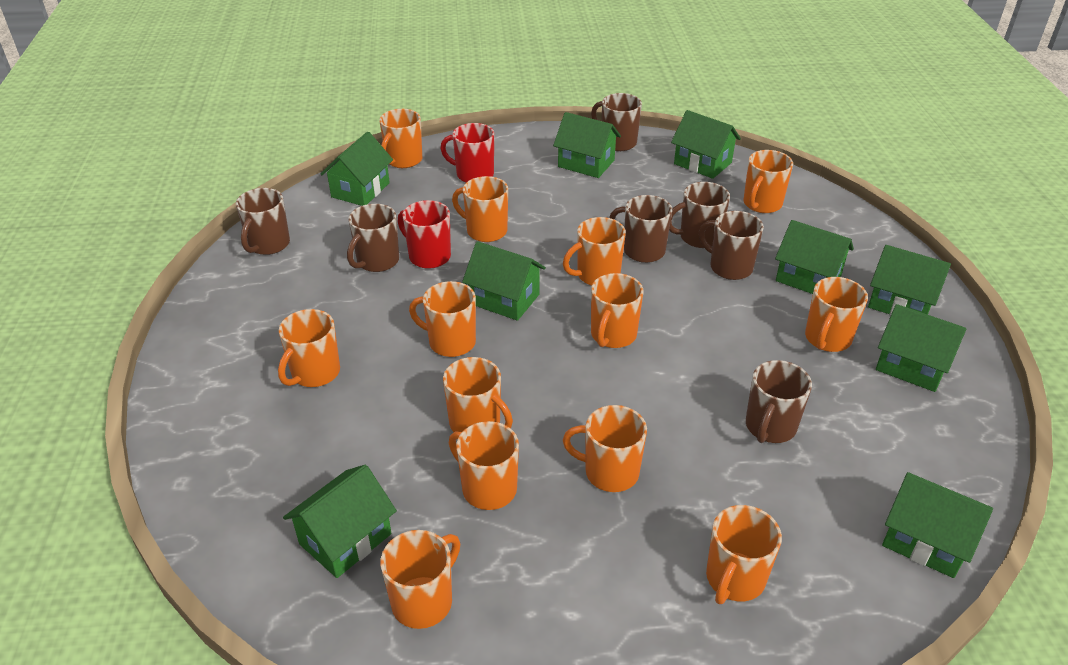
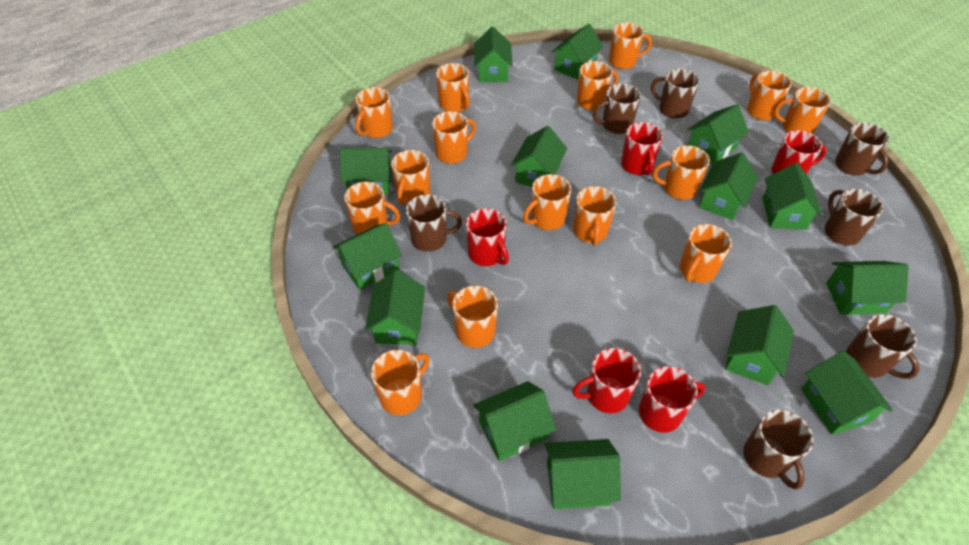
green house: 9 -> 14
orange mug: 13 -> 15
red mug: 2 -> 5

